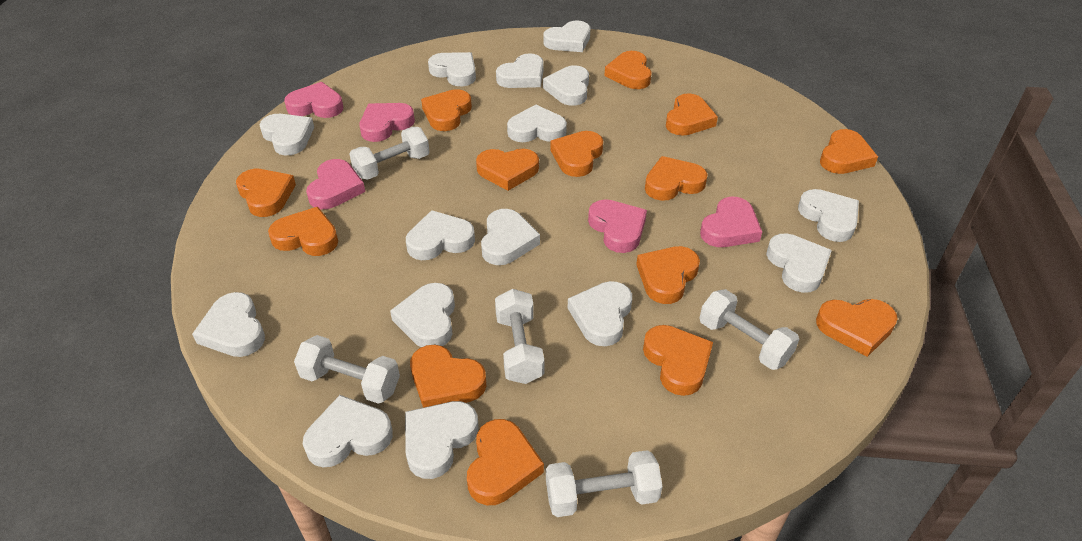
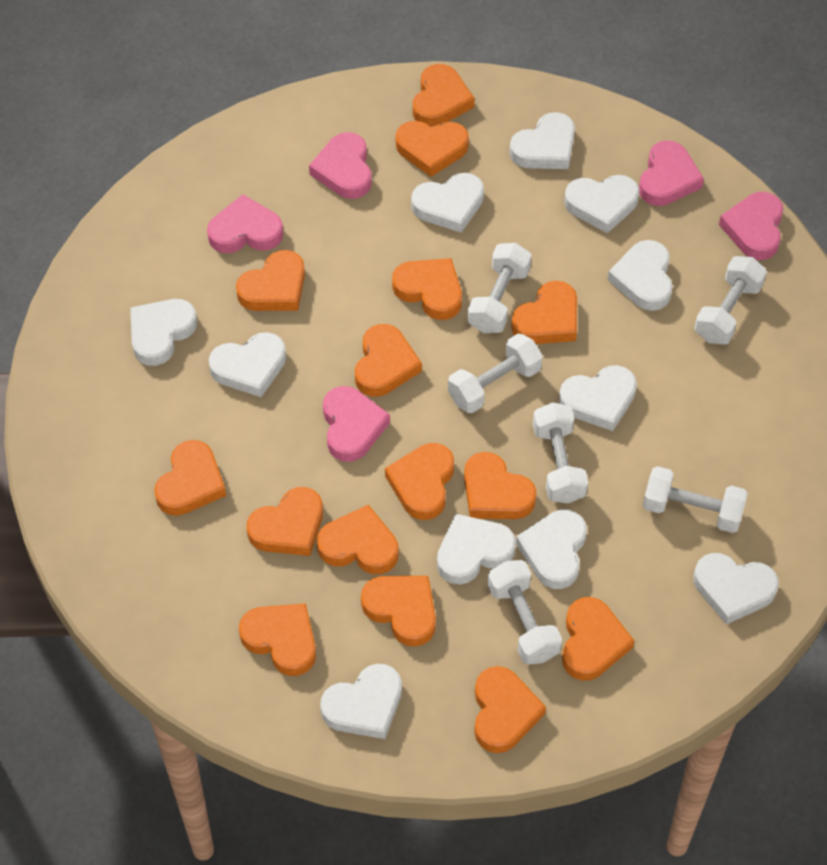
orange heart: 14 -> 15
white dumbbell: 5 -> 6
white heart: 15 -> 11

